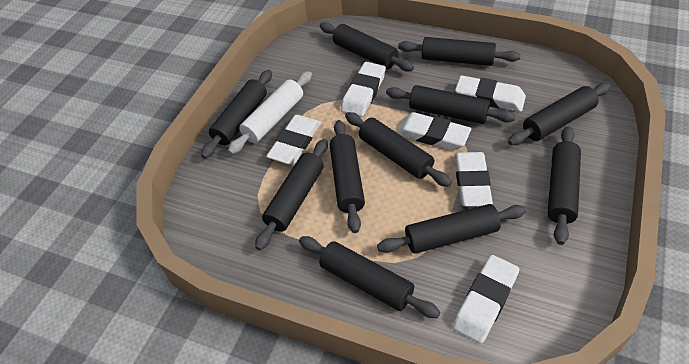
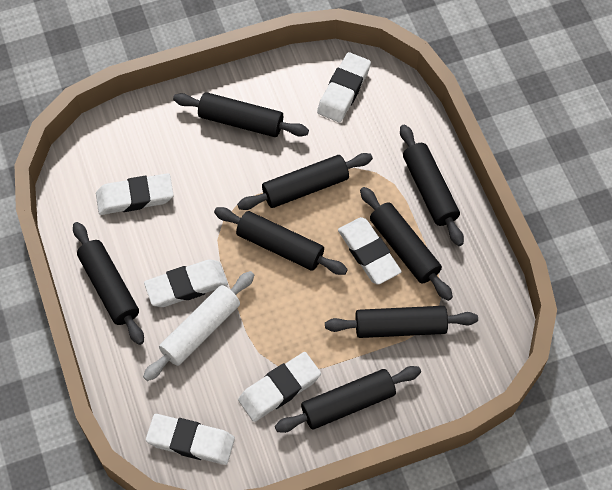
black rolling pin: 11 -> 8

